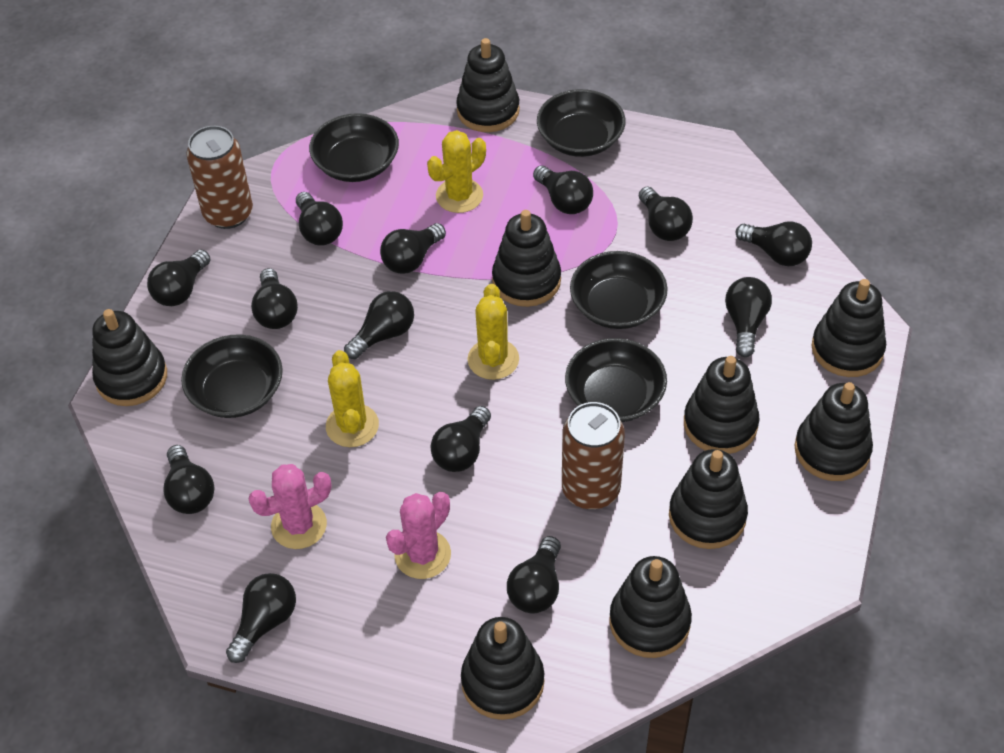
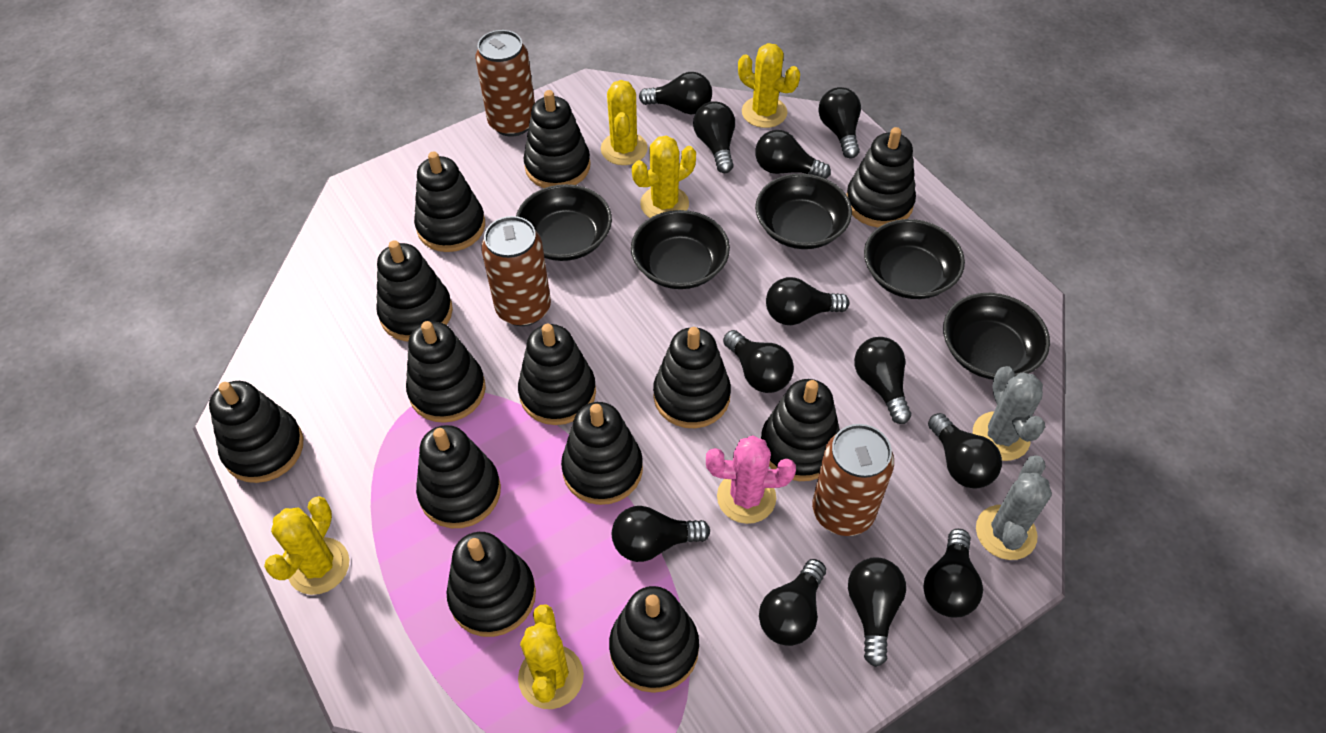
black light bulb: 13 -> 12
black stacking toy: 9 -> 13
brown can: 2 -> 3
grey cactus: 0 -> 2
pink cactus: 2 -> 1
yellow cactus: 3 -> 5

